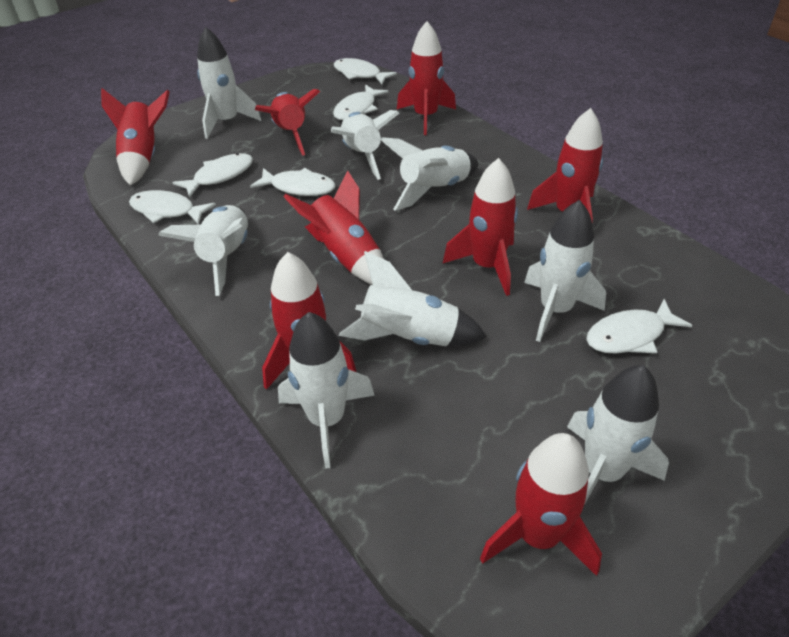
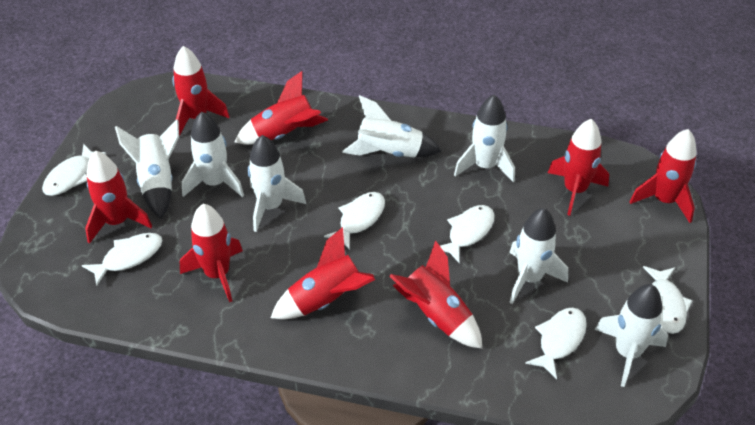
white rocket: 8 -> 7

